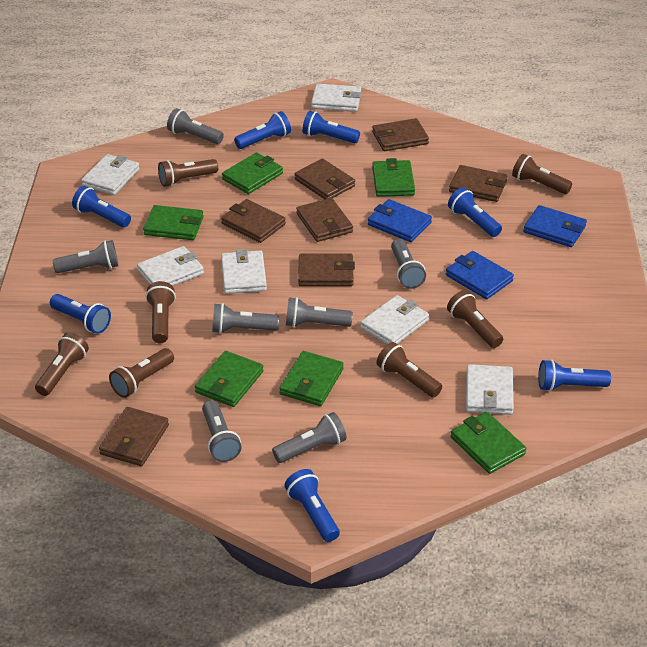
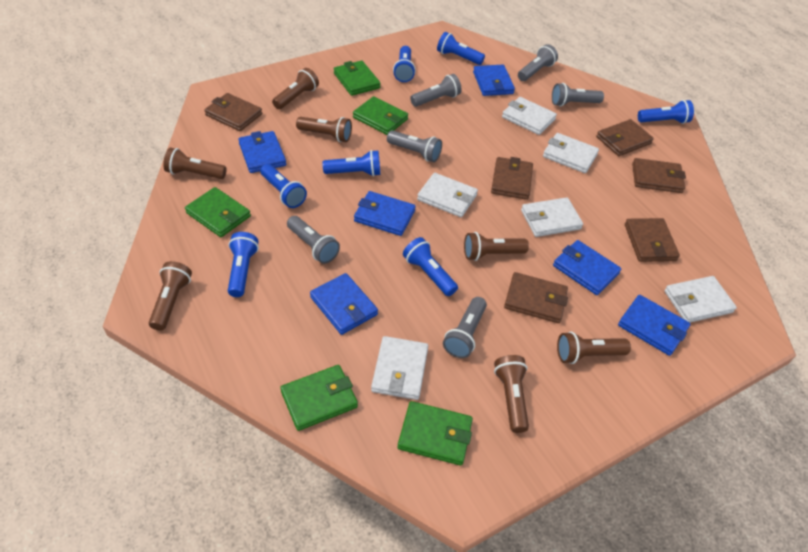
blue wallet: 3 -> 6
brown wallet: 7 -> 6
green wallet: 6 -> 5
grey flashlight: 7 -> 6

